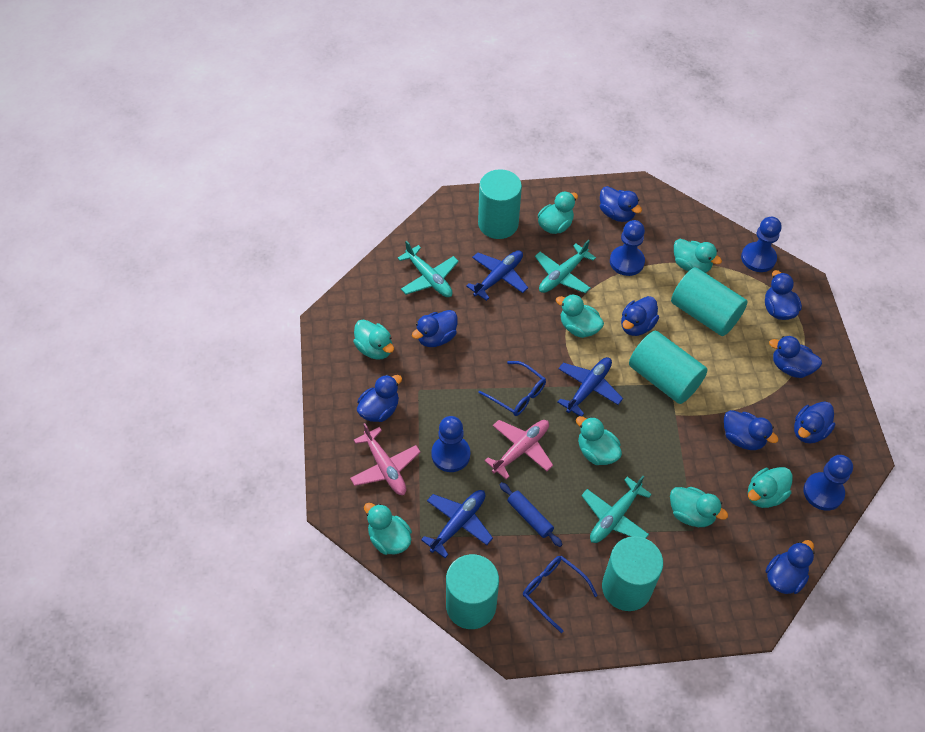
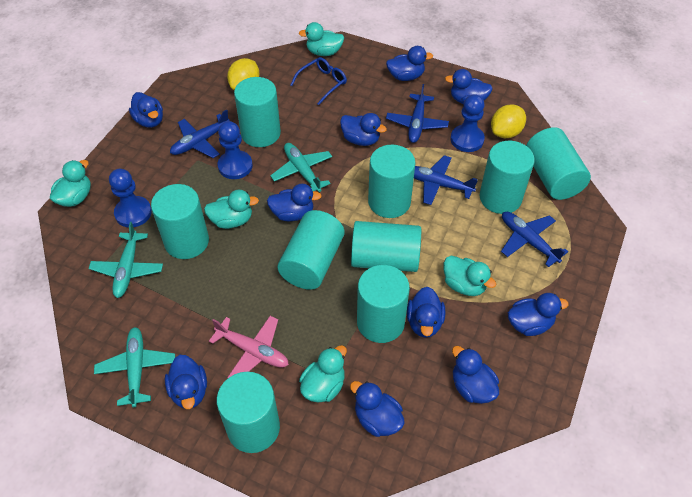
blue duck: 9 -> 10
blue glasses: 2 -> 1
blue pawn: 4 -> 3
blue plane: 3 -> 4
blue rolling pin: 1 -> 0
pink plane: 2 -> 1
turquoise cylinder: 5 -> 9
turquoise duck: 8 -> 5
yellow lemon: 0 -> 2

